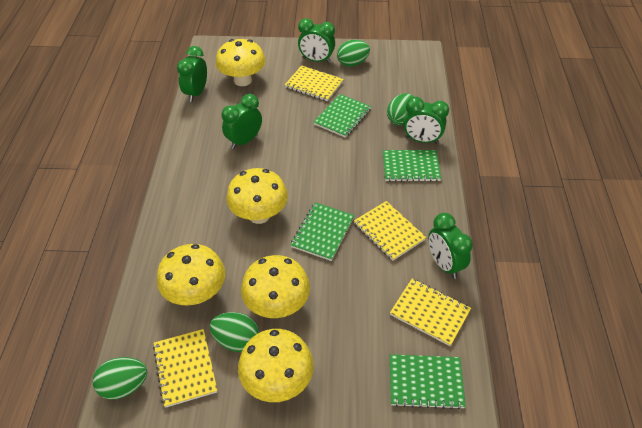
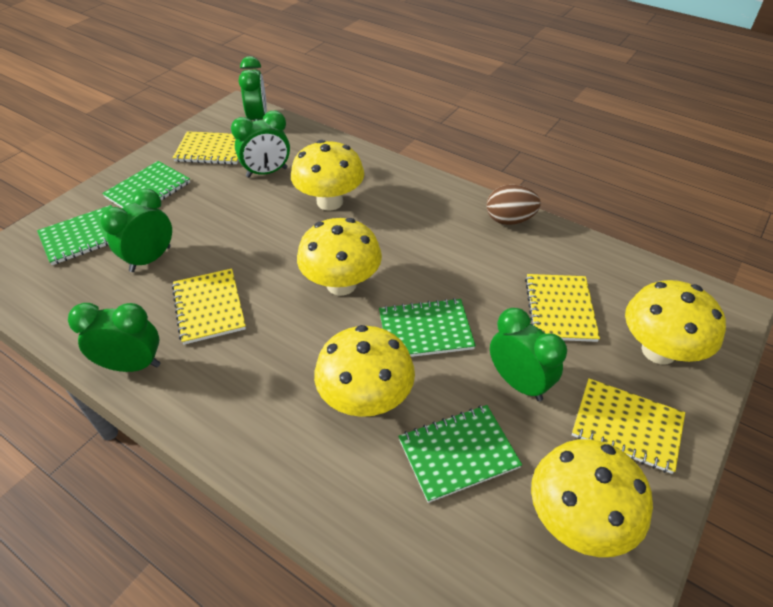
brown egg: 0 -> 1
green egg: 4 -> 0

